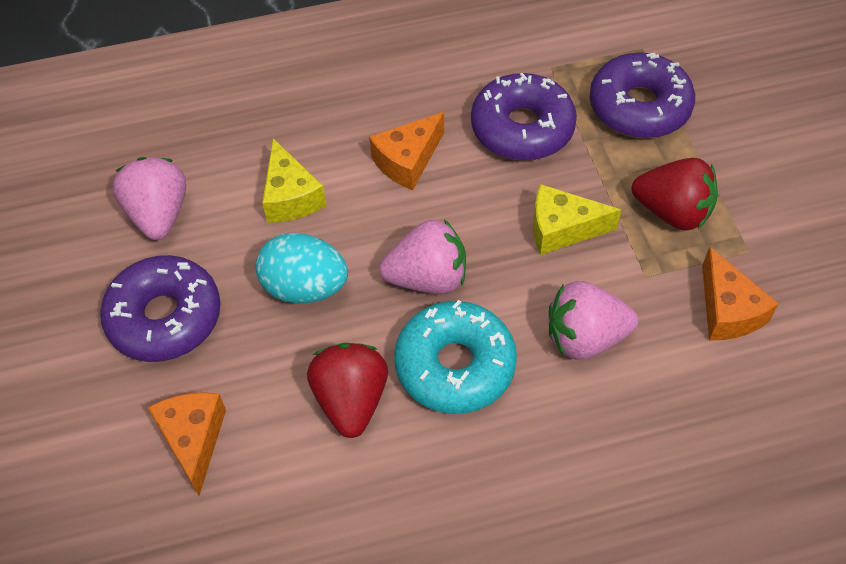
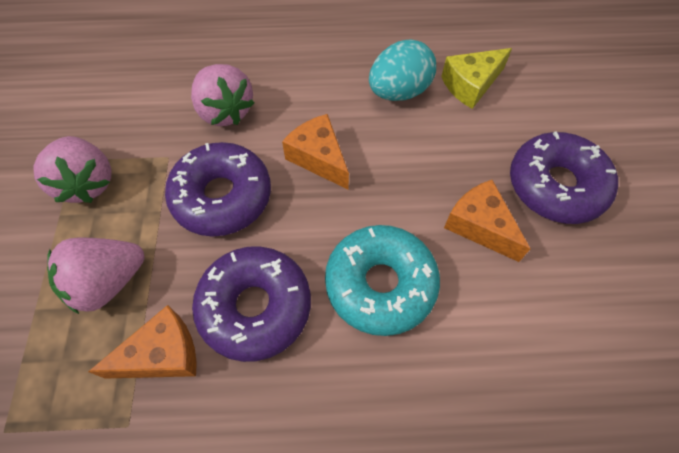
red strawberry: 2 -> 0
yellow cheese: 2 -> 1

